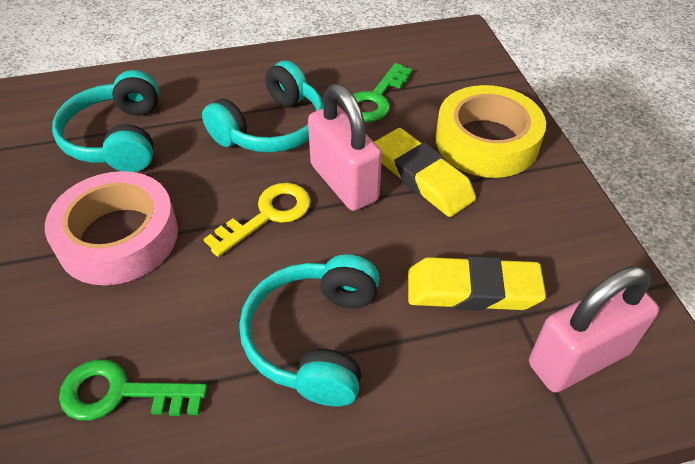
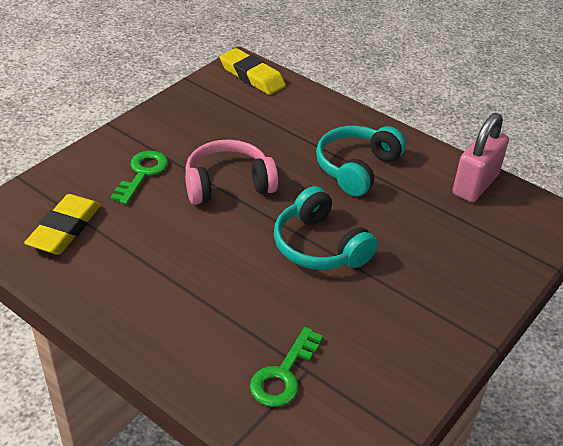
pink headphones: 0 -> 1
pink padlock: 2 -> 1
pink tape: 1 -> 0
turquoise headphones: 3 -> 2
yellow key: 1 -> 0
yellow tape: 1 -> 0

